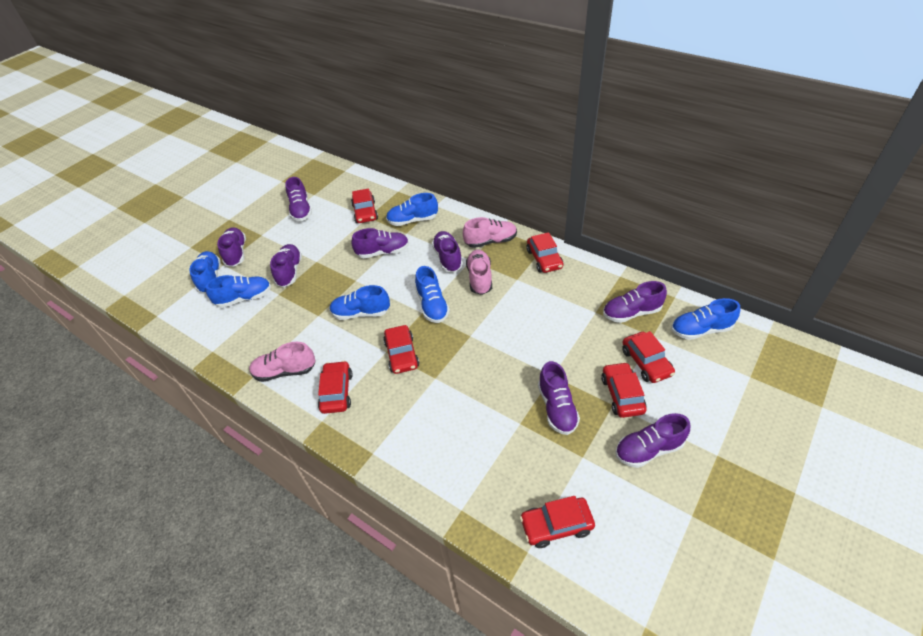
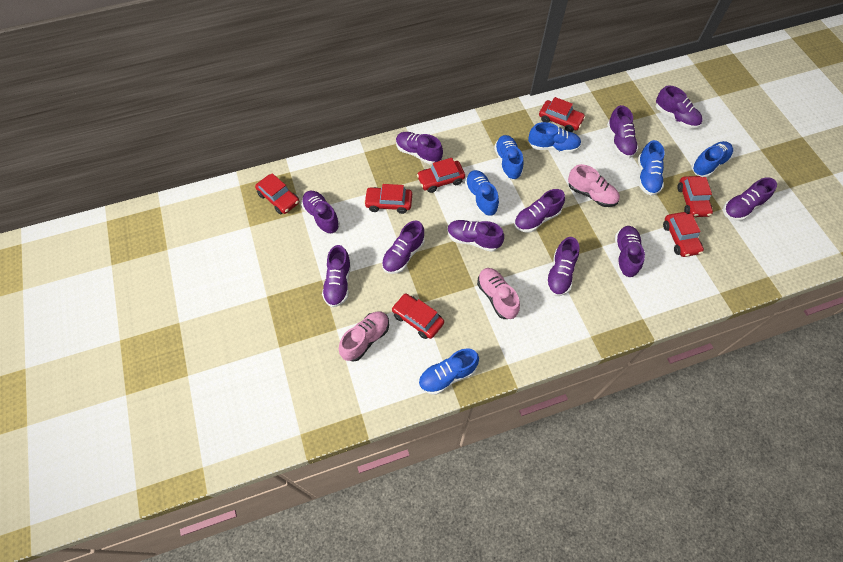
purple shoe: 8 -> 11

